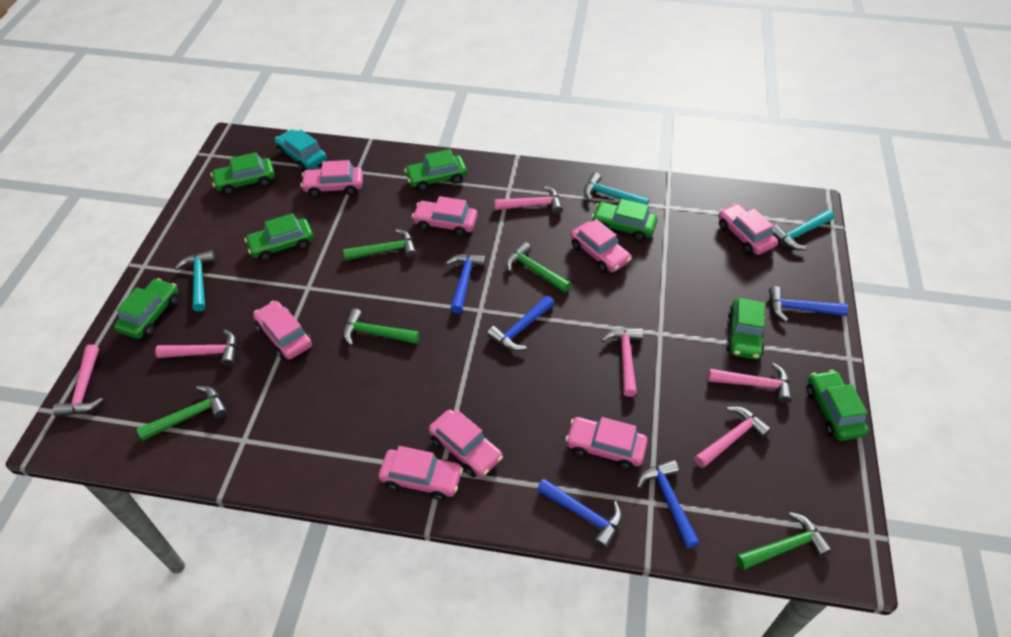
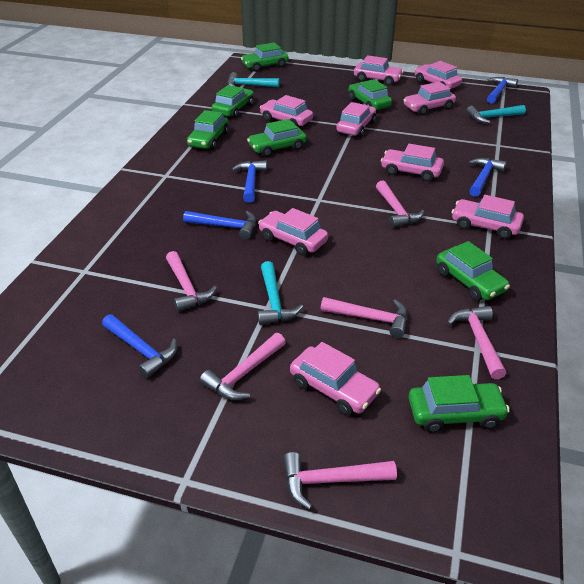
green hammer: 5 -> 0
pink car: 8 -> 9
turquoise car: 1 -> 0

